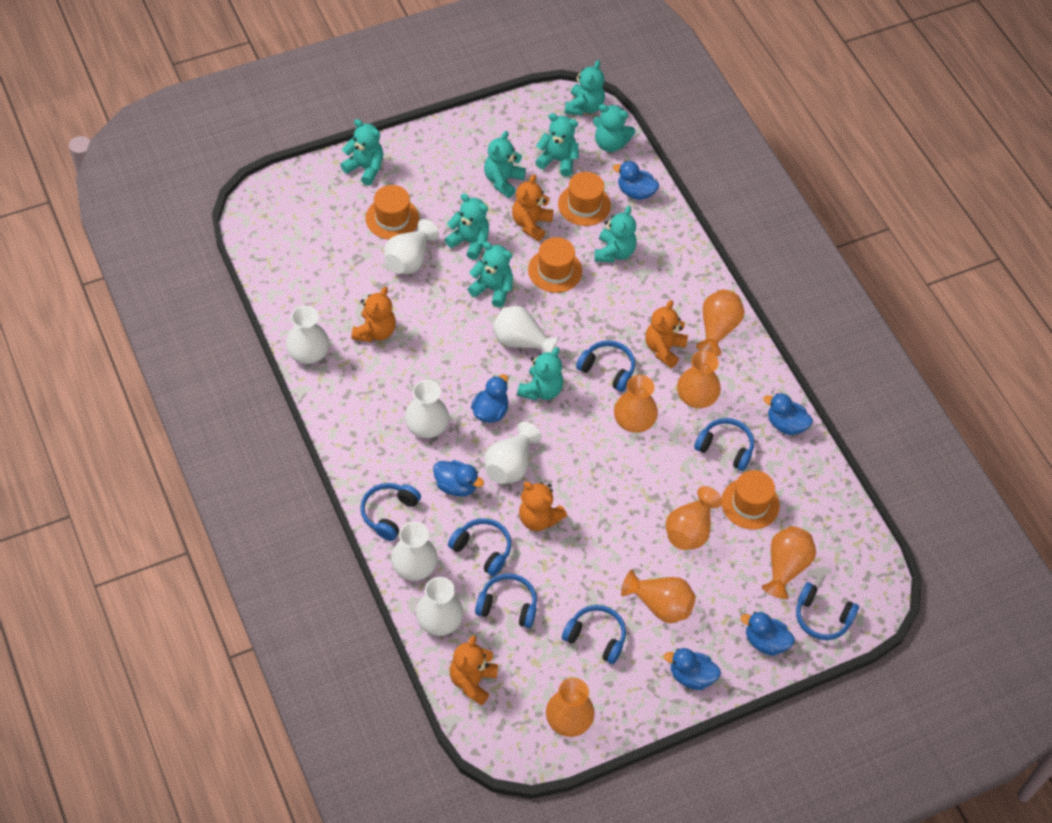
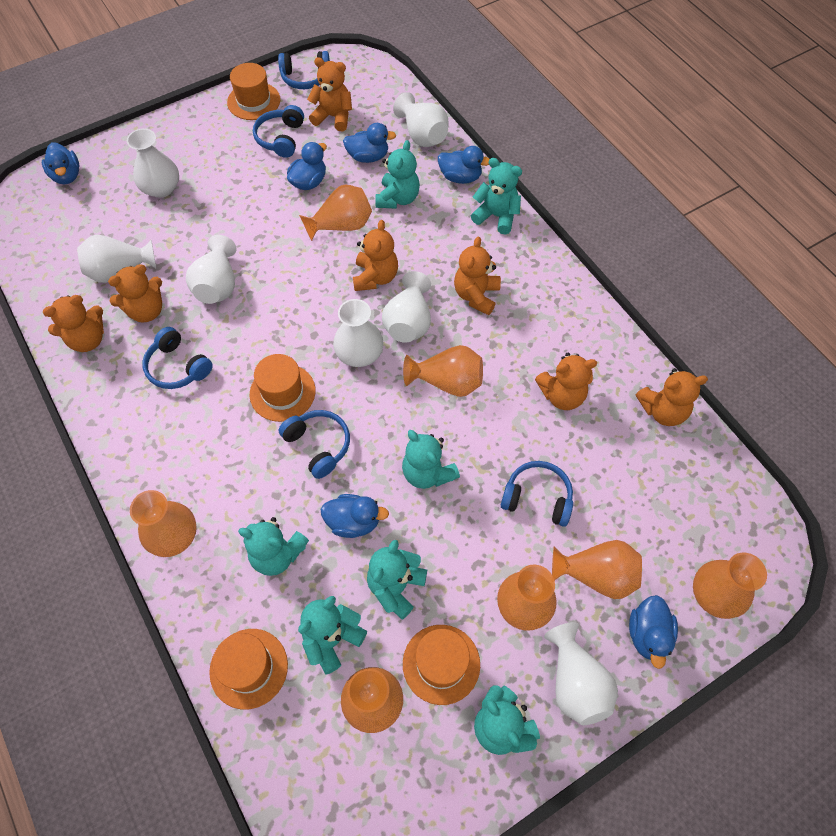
blue headphones: 7 -> 5
orange teddy bear: 5 -> 7
turquoise teddy bear: 9 -> 7

